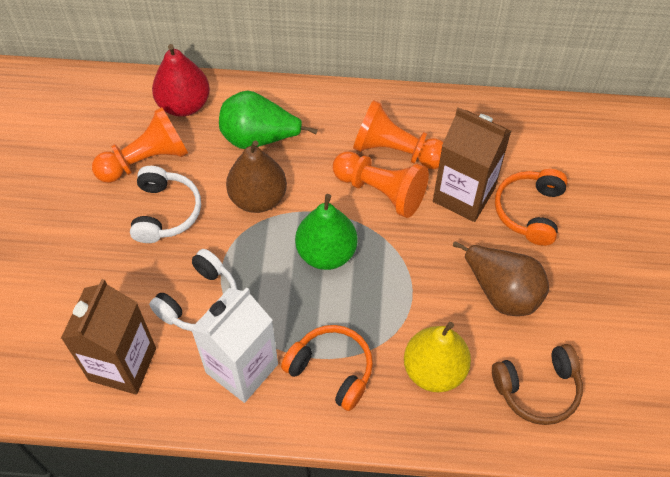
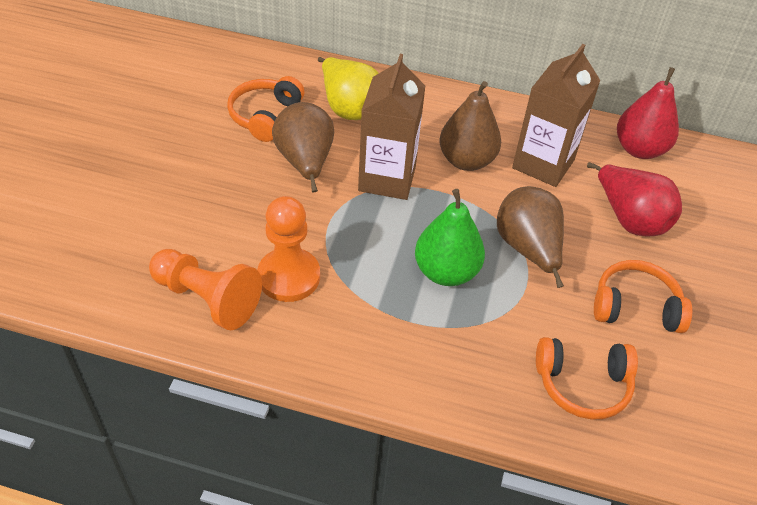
brown headphones: 1 -> 0
brown pear: 2 -> 3
green pear: 2 -> 1
orange headphones: 2 -> 3
orange pawn: 3 -> 2
red pear: 1 -> 2
white carton: 1 -> 0
white headphones: 2 -> 0

